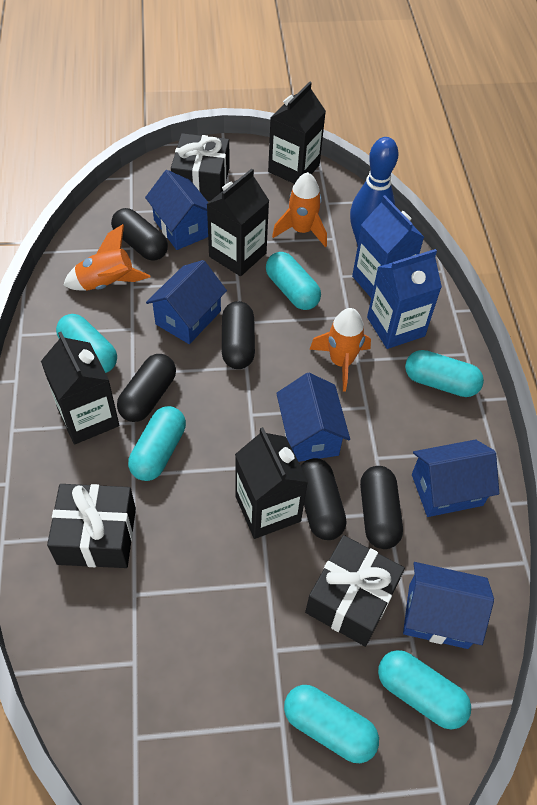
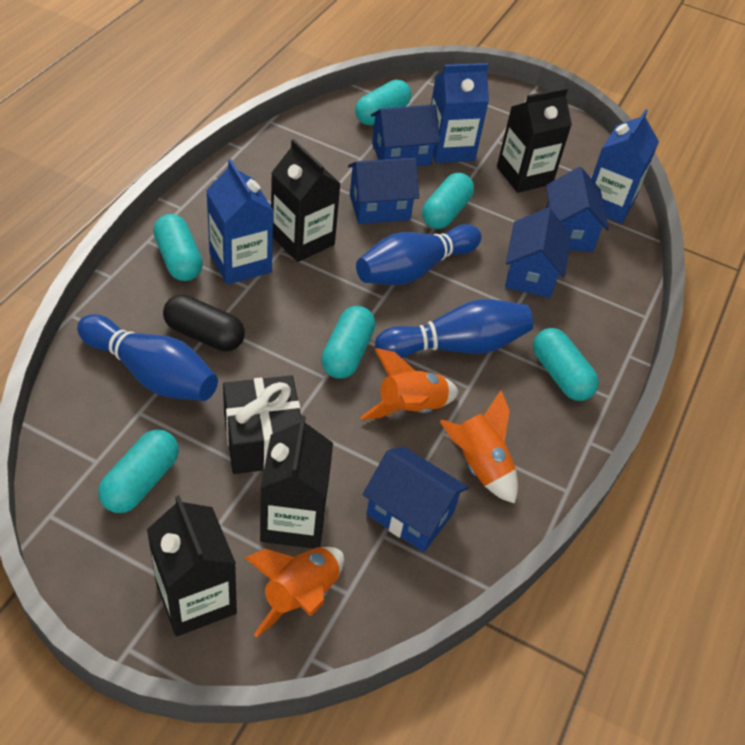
black capsule: 5 -> 1
black gift: 3 -> 1
blue bowling pin: 1 -> 3
blue carton: 2 -> 3

